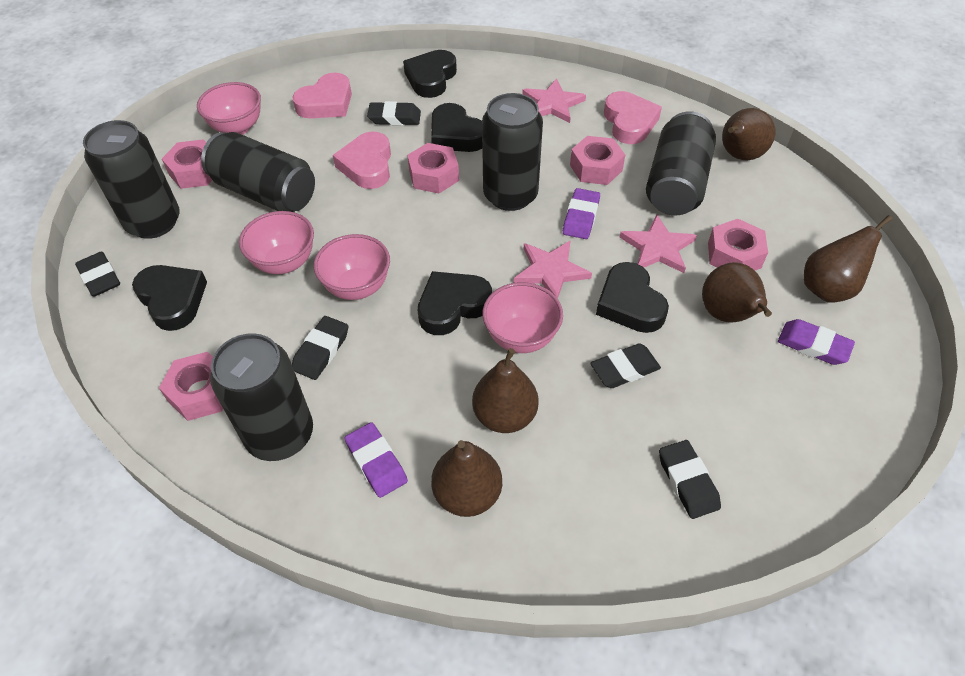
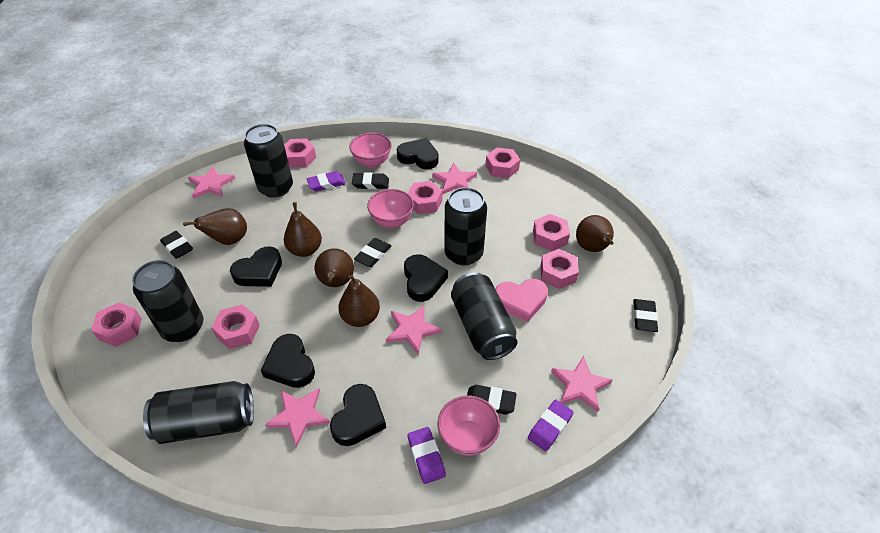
pink bowl: 4 -> 3
pink heart: 3 -> 1
pink nut: 5 -> 7
pink star: 3 -> 5

